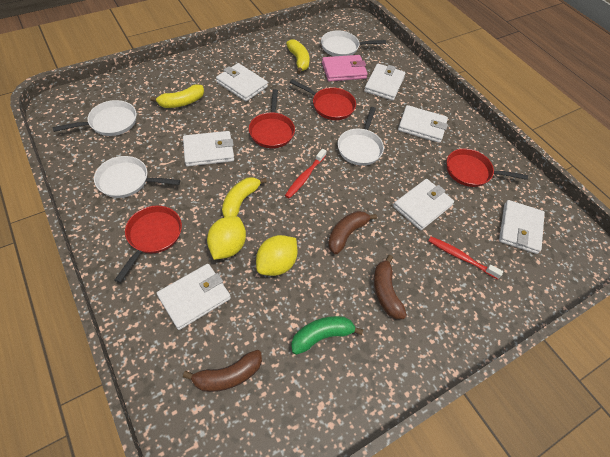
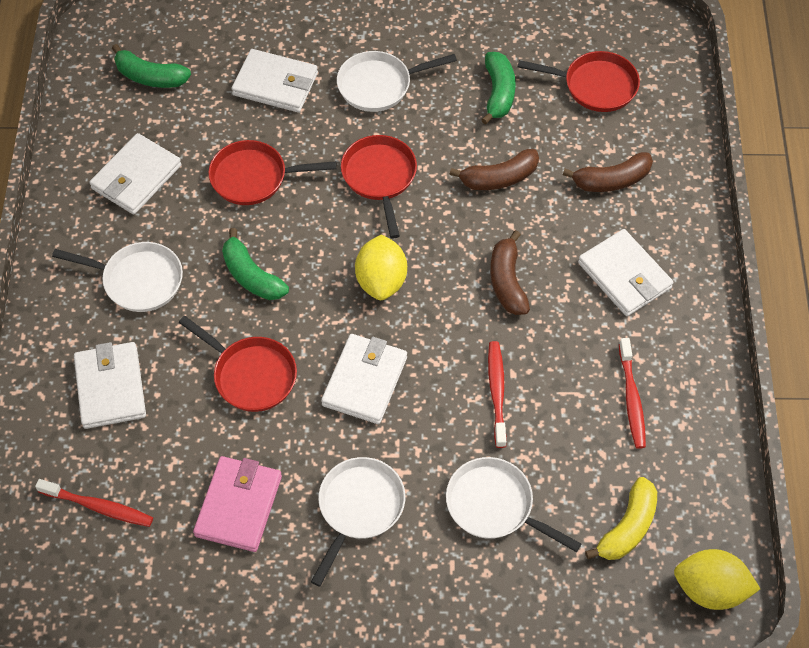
green banana: 1 -> 3
red toothbrush: 2 -> 3
white wallet: 7 -> 5
yellow banana: 3 -> 1

